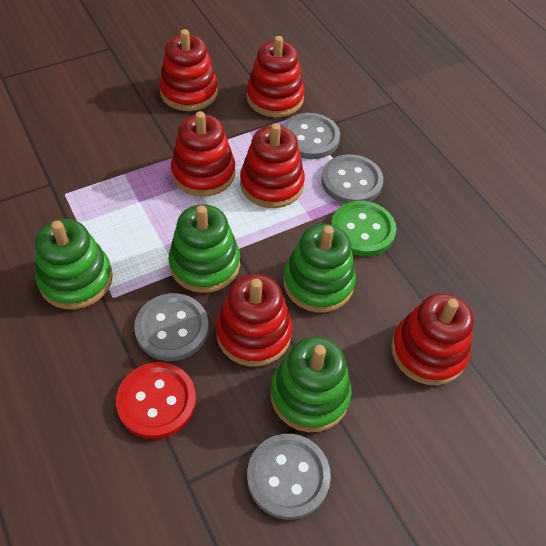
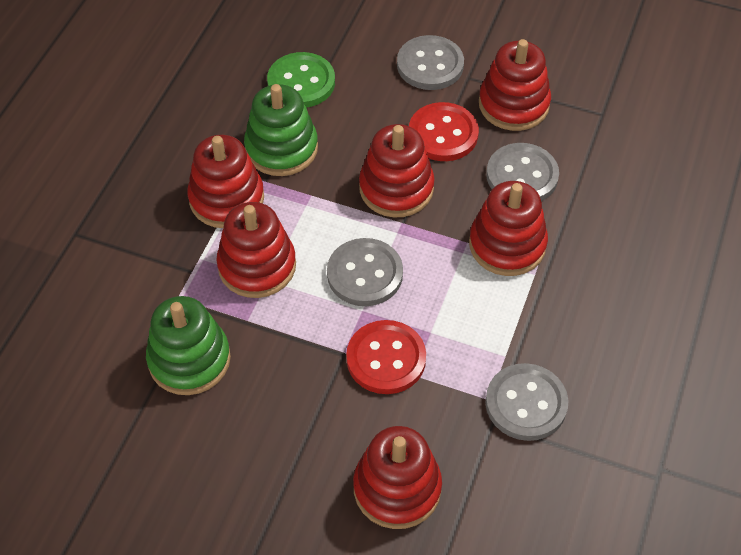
green stacking toy: 4 -> 2
red button: 1 -> 2

